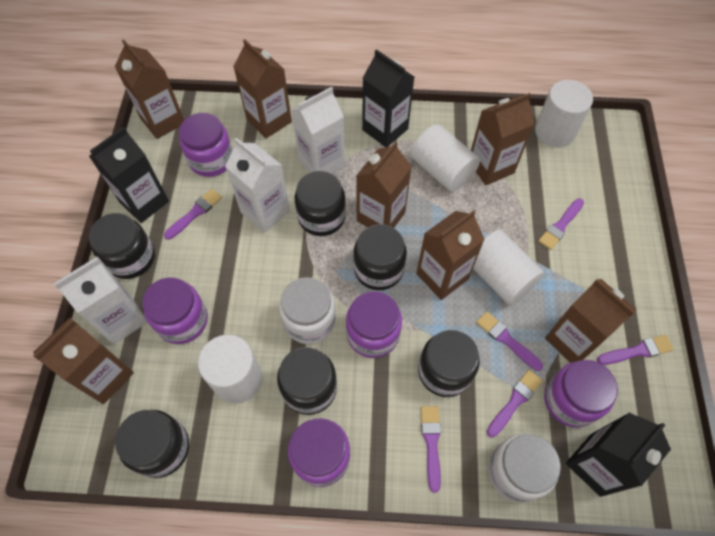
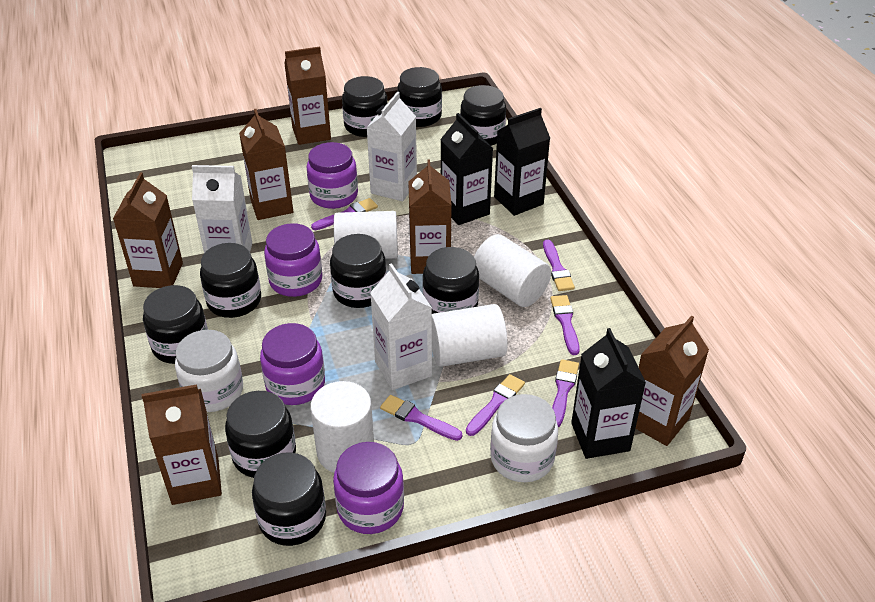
black jar: 6 -> 9
brown carton: 7 -> 6
purple jar: 5 -> 4

